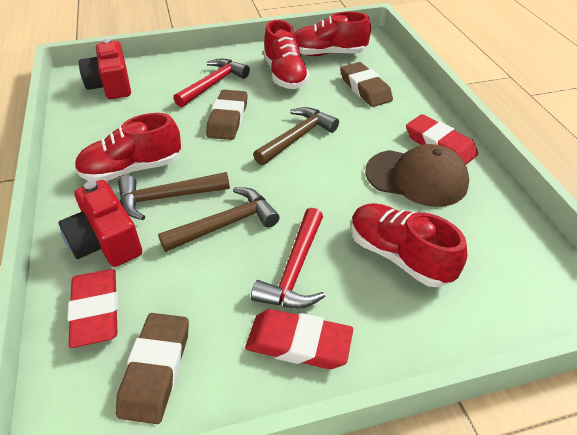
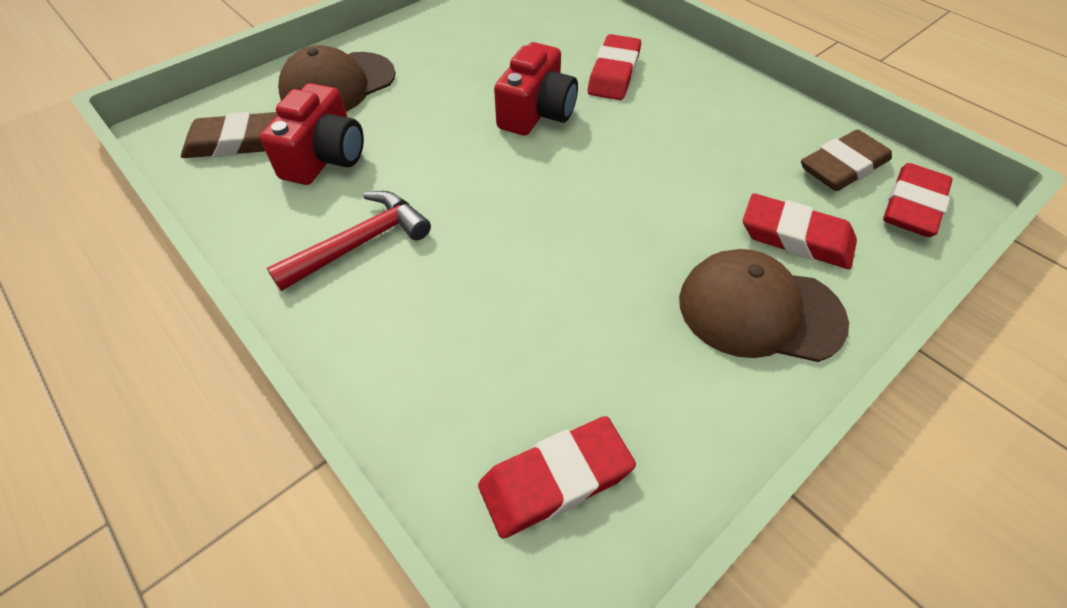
brown cap: 1 -> 2
brown eraser: 3 -> 2
brown hammer: 3 -> 0
red eraser: 3 -> 4
red hammer: 2 -> 1
red shoe: 4 -> 0

